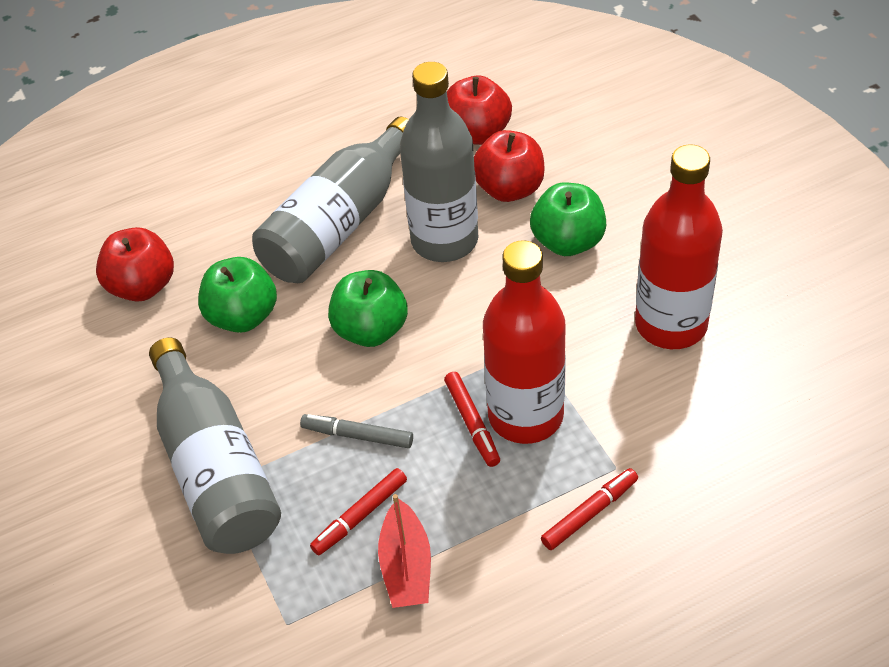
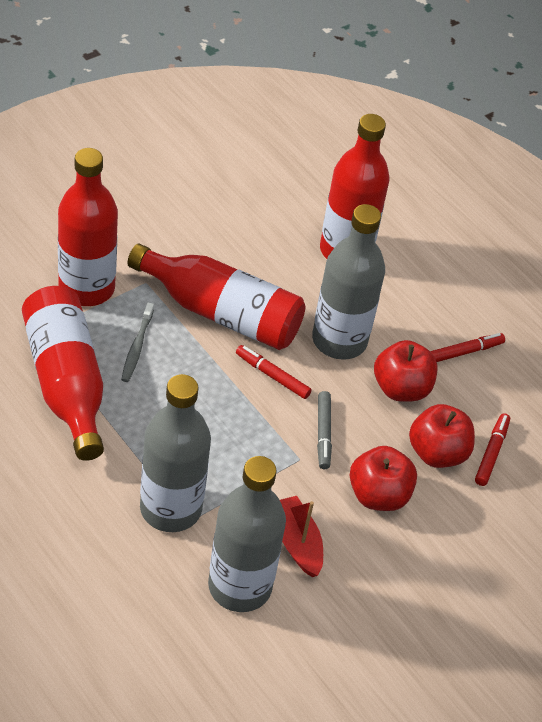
green apple: 3 -> 0
grey toothbrush: 0 -> 1
red bottle: 2 -> 4

